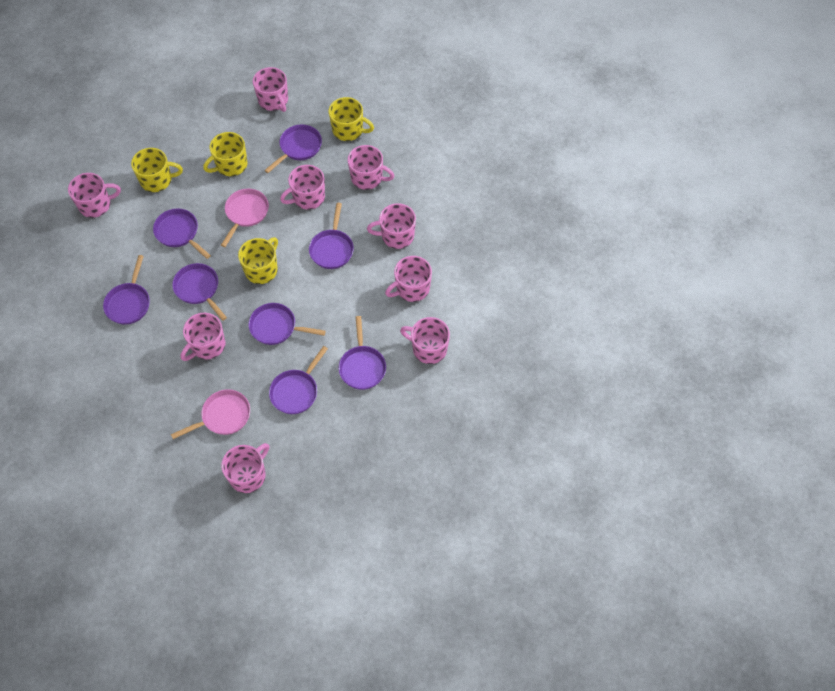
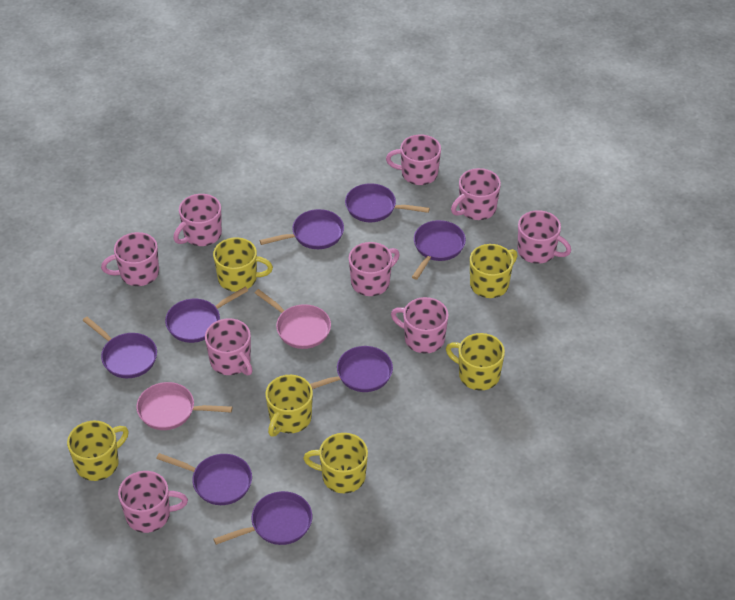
yellow mug: 4 -> 6

